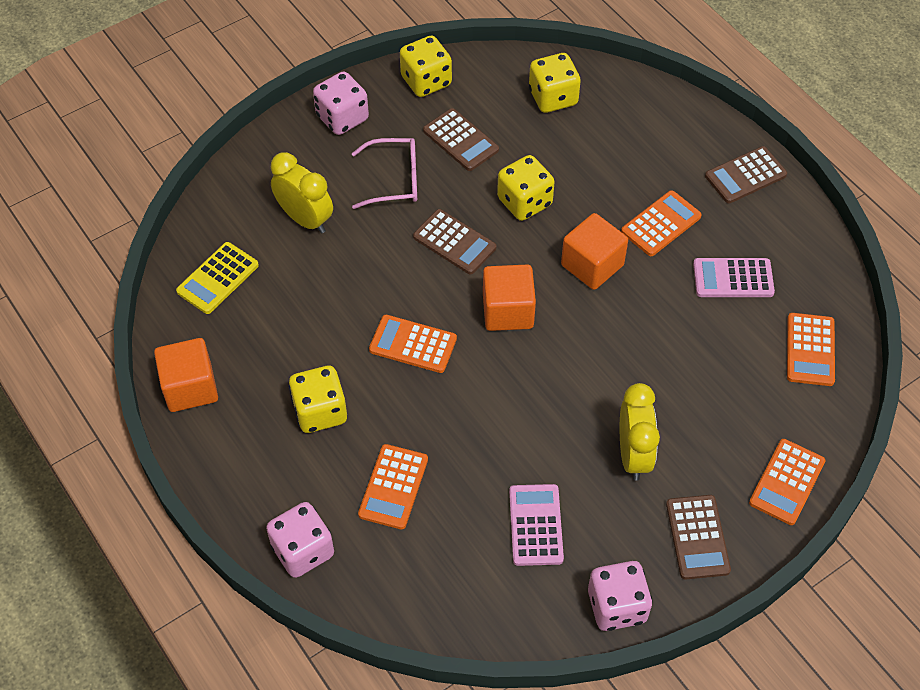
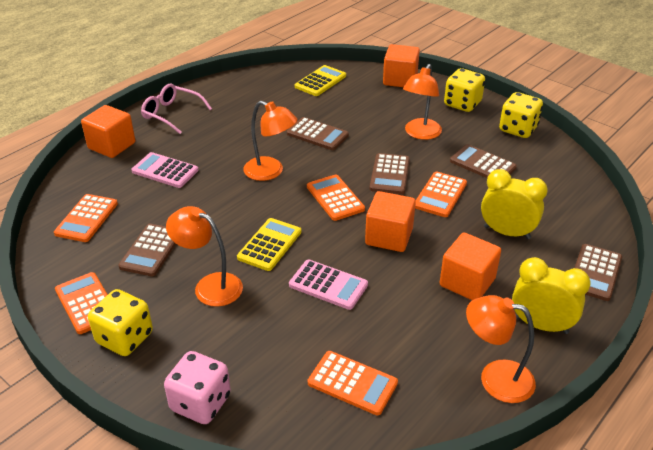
brown calculator: 4 -> 5
orange cube: 3 -> 4
orange lamp: 0 -> 4
pink dice: 3 -> 1
yellow calculator: 1 -> 2
yellow dice: 4 -> 3

